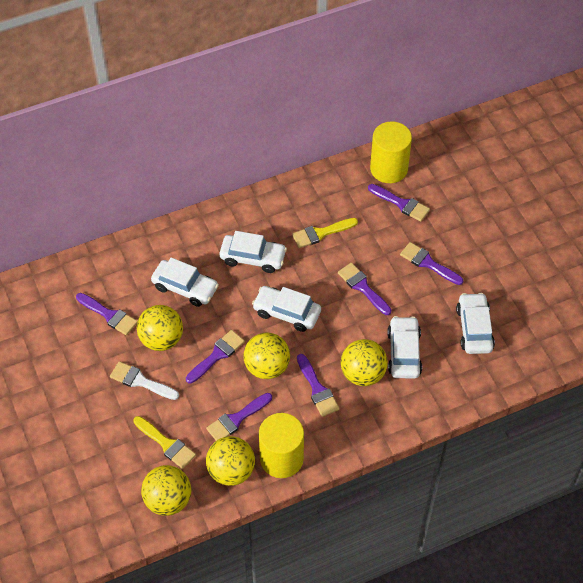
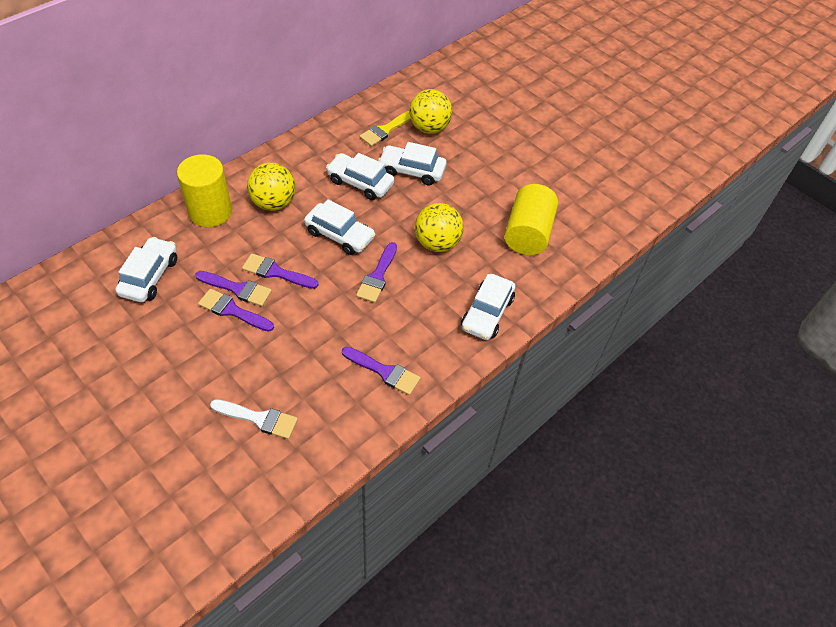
purple brush: 7 -> 5
yellow ball: 5 -> 3
yellow brush: 2 -> 1

